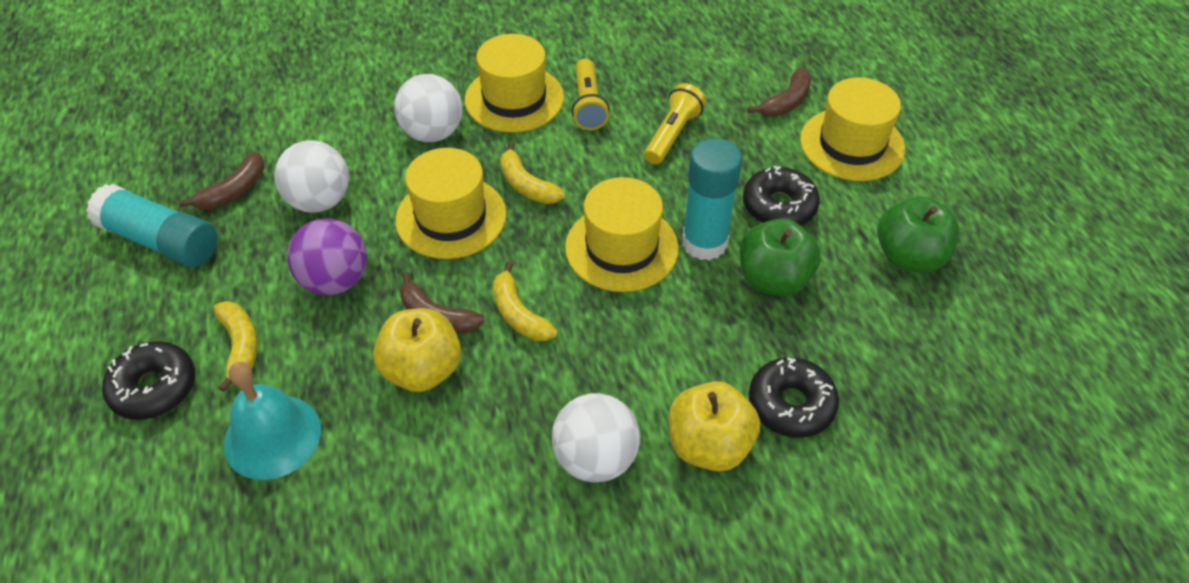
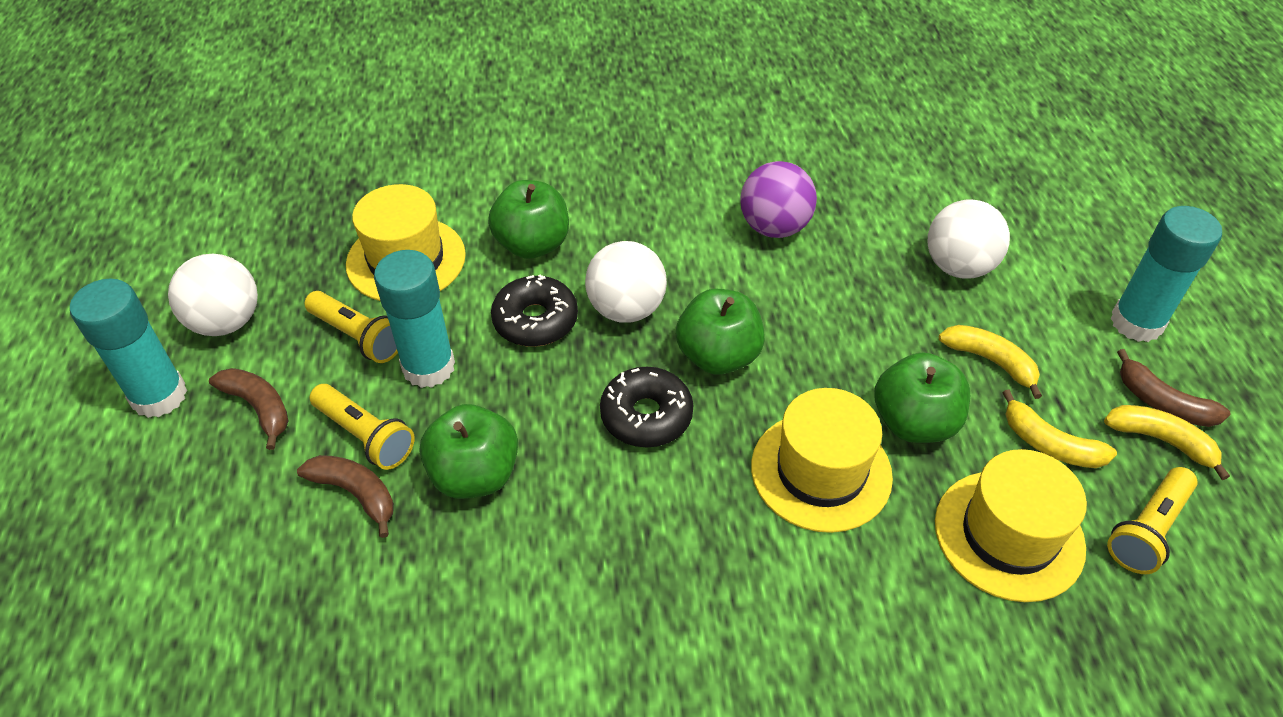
black donut: 3 -> 2
green apple: 2 -> 4
turquoise bell: 1 -> 0
turquoise glue stick: 2 -> 3
yellow apple: 2 -> 0
yellow flashlight: 2 -> 3
yellow hat: 4 -> 3

